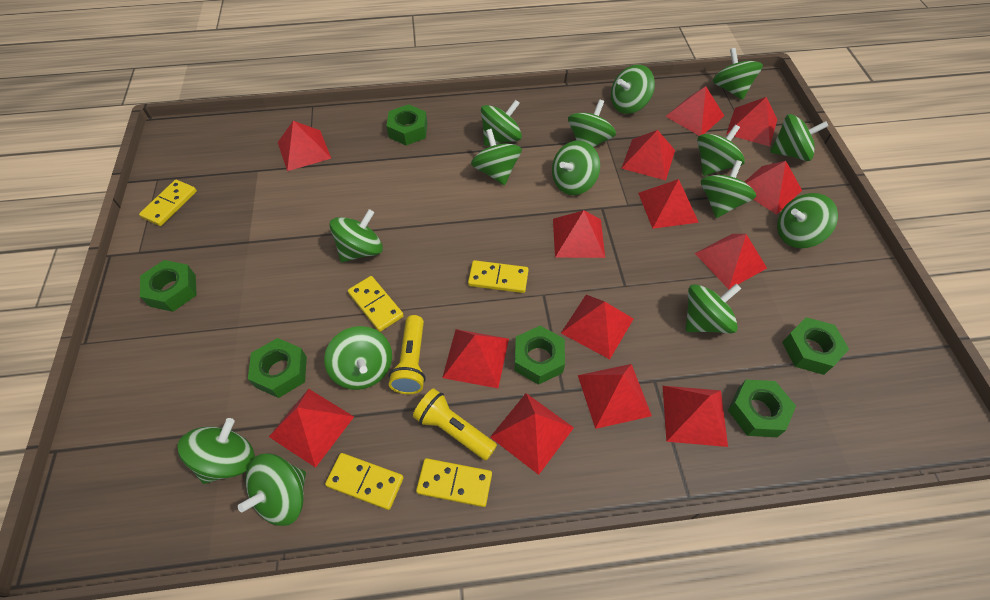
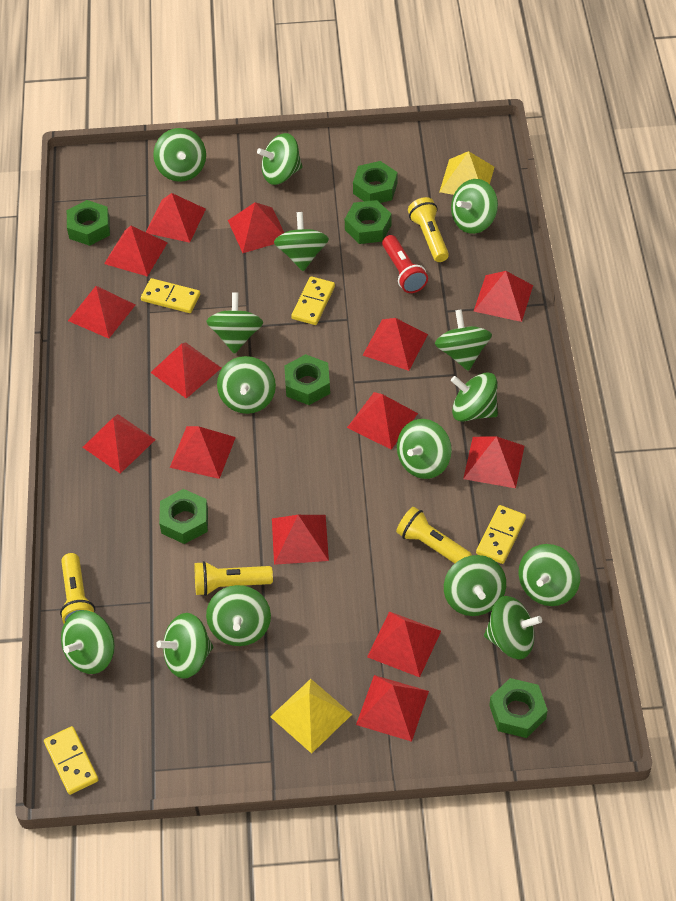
red flashlight: 0 -> 1
yellow domino: 5 -> 4
yellow flashlight: 2 -> 4
yellow pyramid: 0 -> 2

